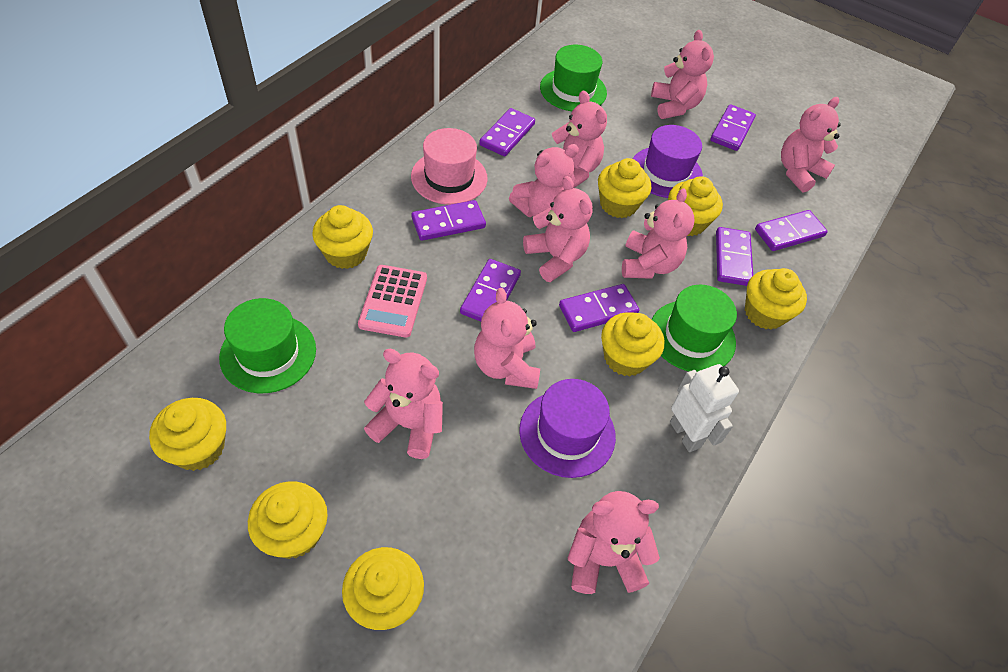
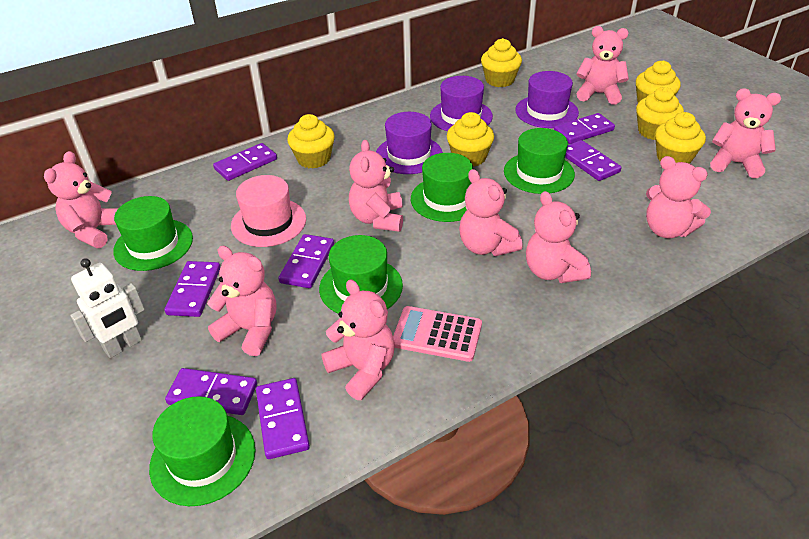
green hat: 3 -> 5
purple hat: 2 -> 3
yellow cupcake: 8 -> 6

